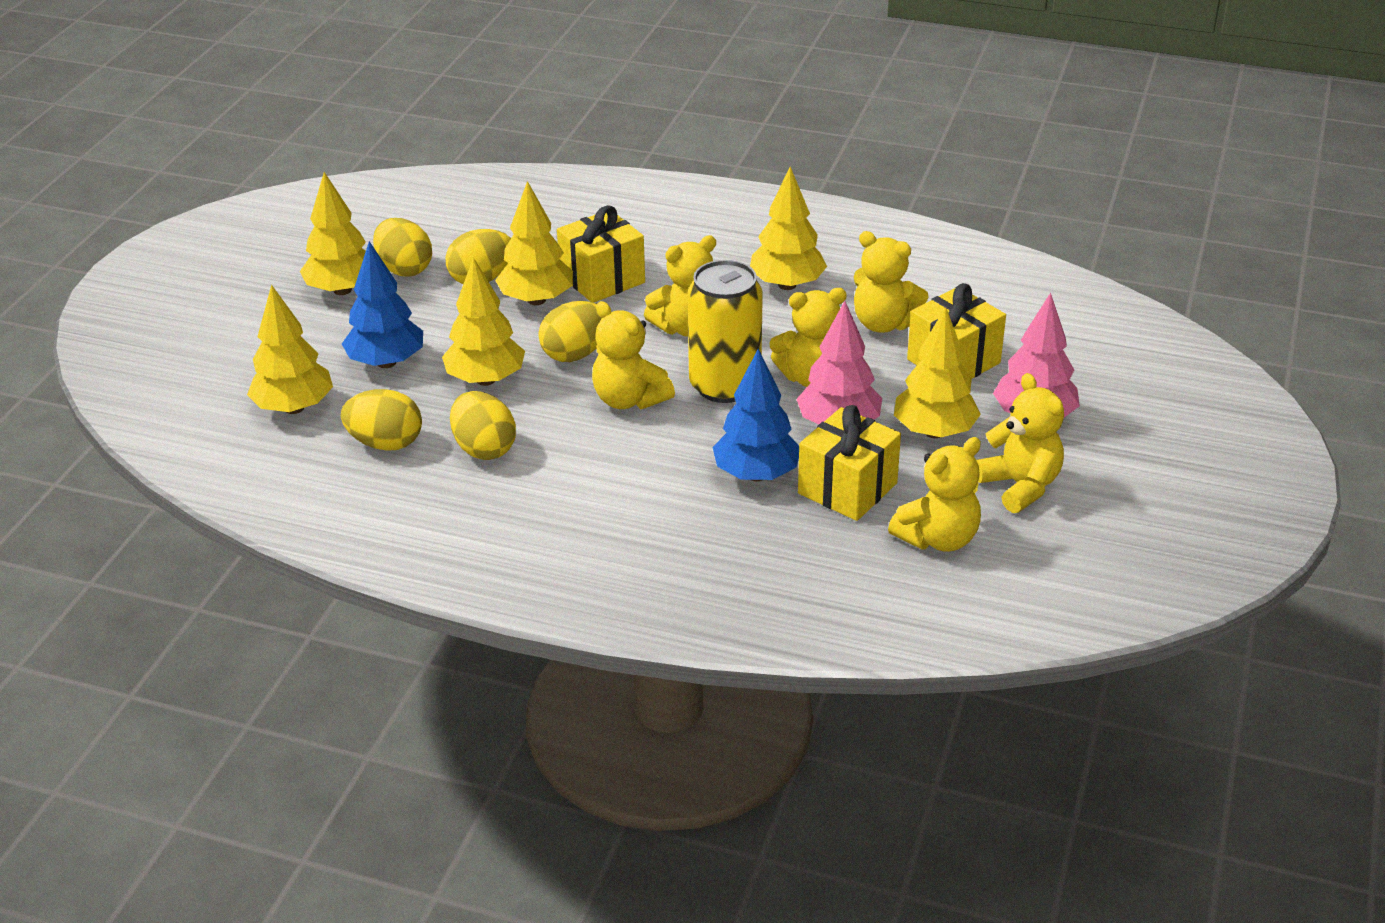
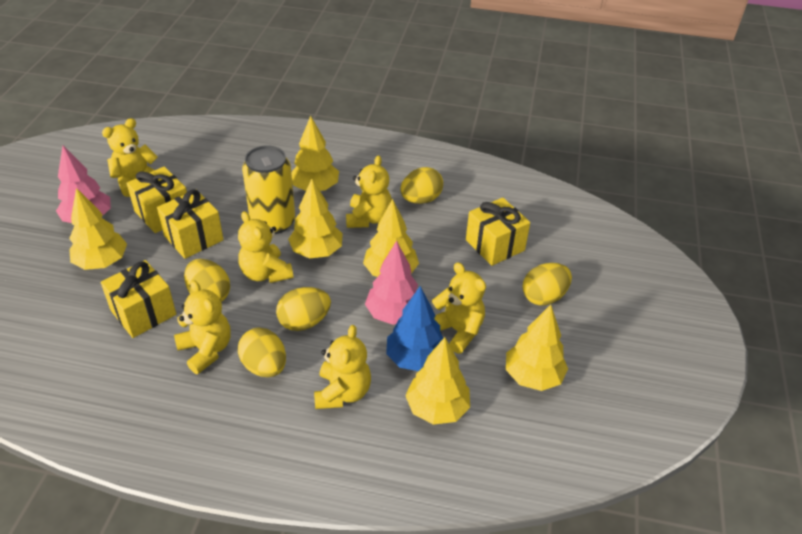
blue tree: 2 -> 1
yellow gift: 3 -> 4

